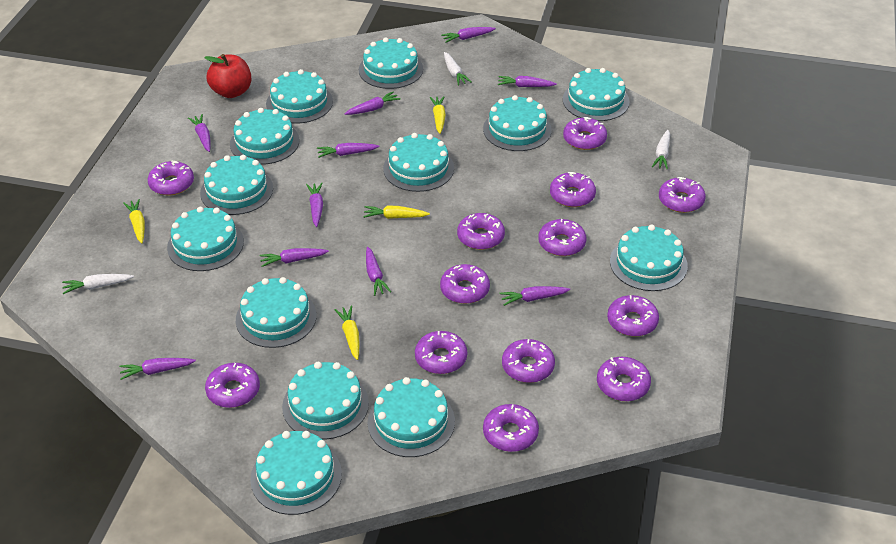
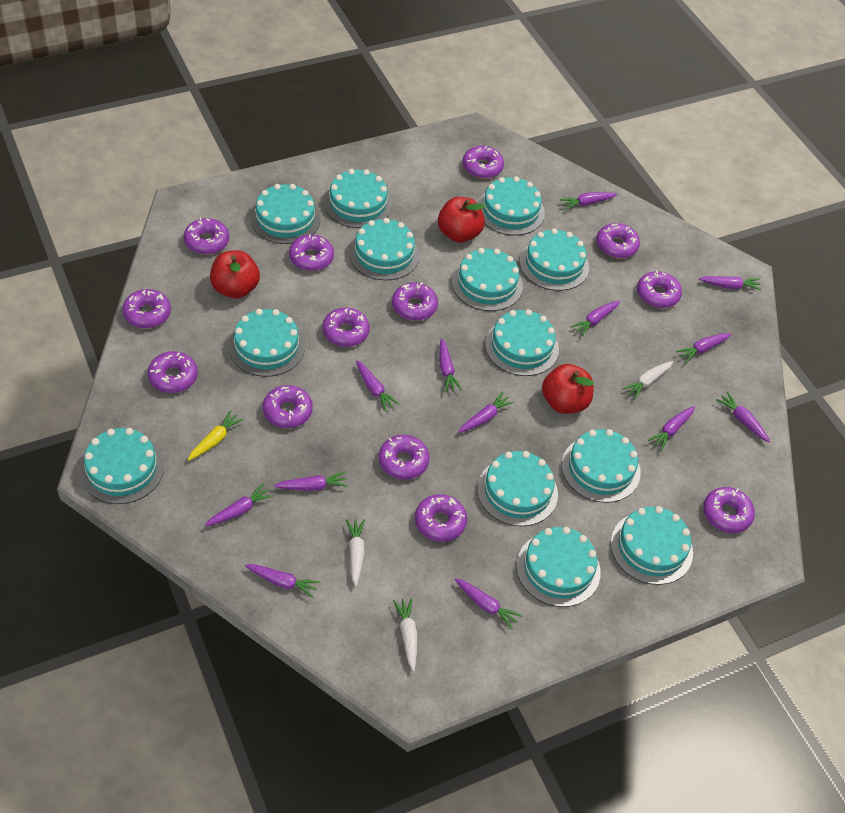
purple carrot: 10 -> 13
red apple: 1 -> 3
yellow carrot: 4 -> 1

